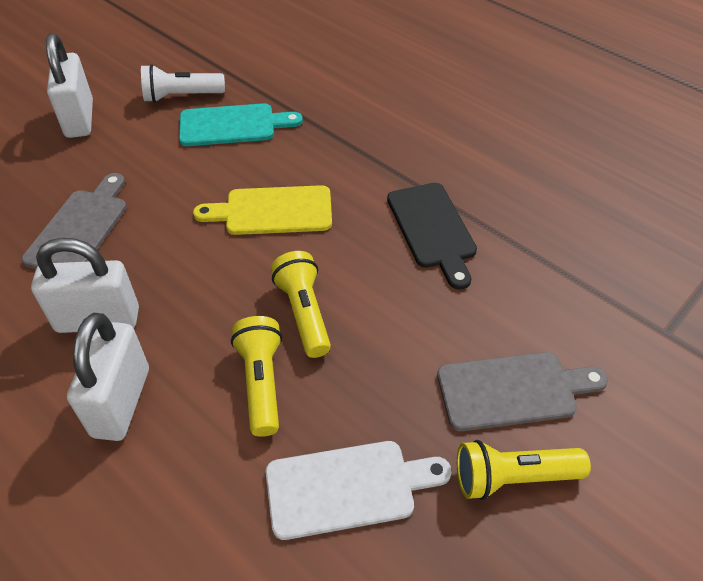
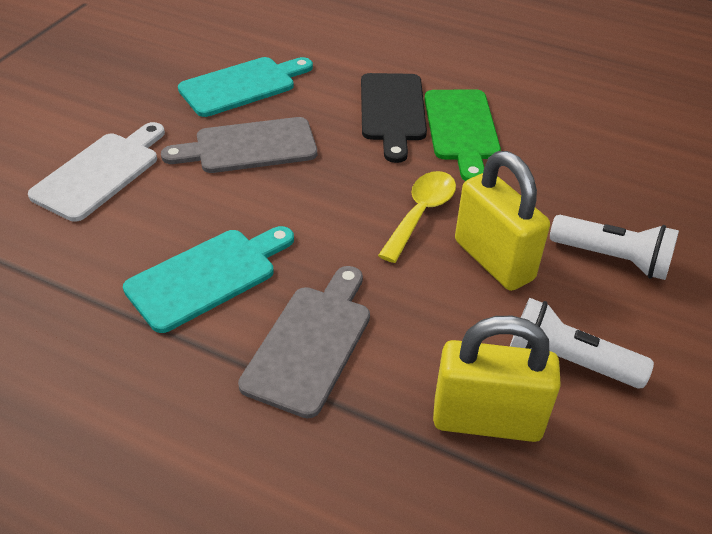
green cutting board: 0 -> 1
turquoise cutting board: 1 -> 2
white flashlight: 1 -> 2
white padlock: 3 -> 0
yellow cutting board: 1 -> 0
yellow flashlight: 3 -> 0
yellow padlock: 0 -> 2
yellow spoon: 0 -> 1

